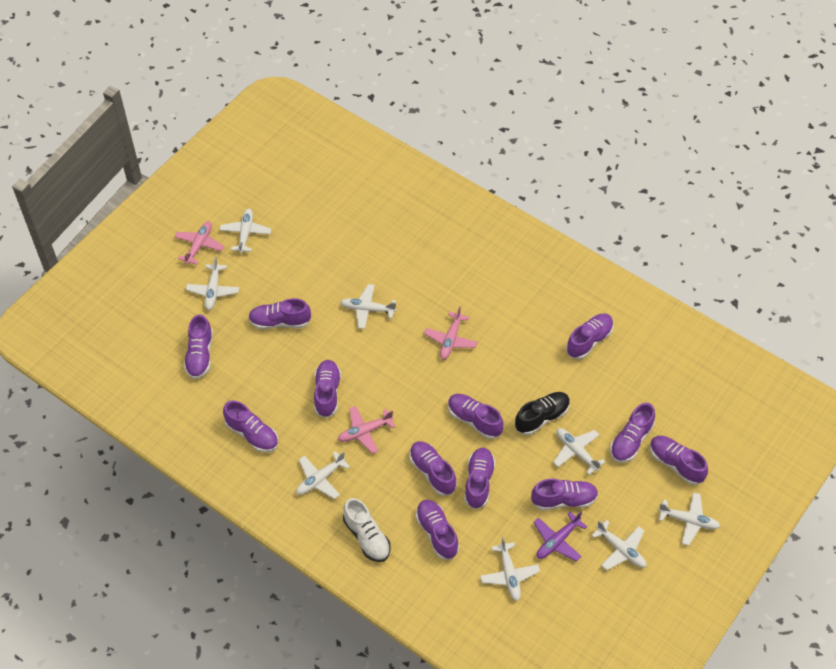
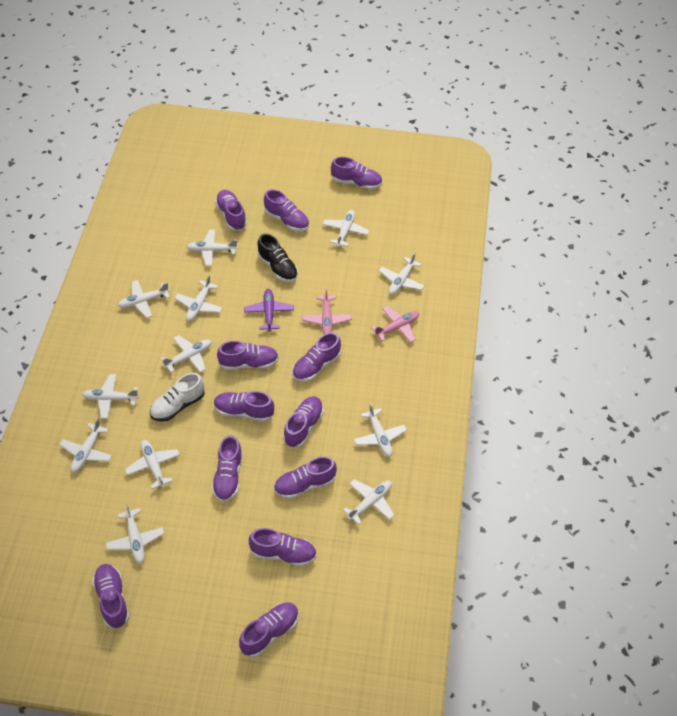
pink plane: 3 -> 2
white plane: 8 -> 12

